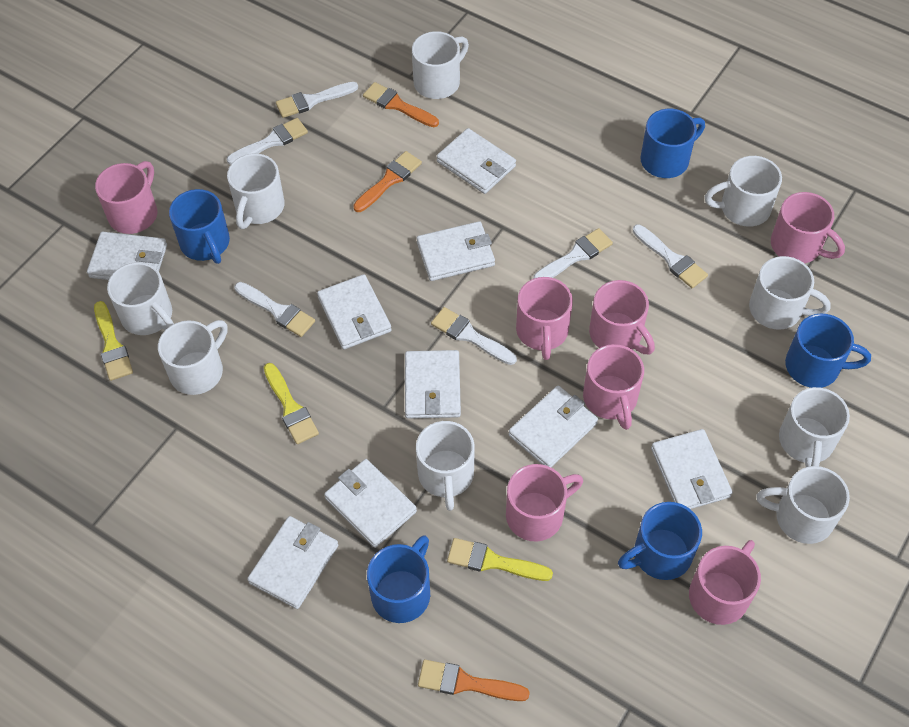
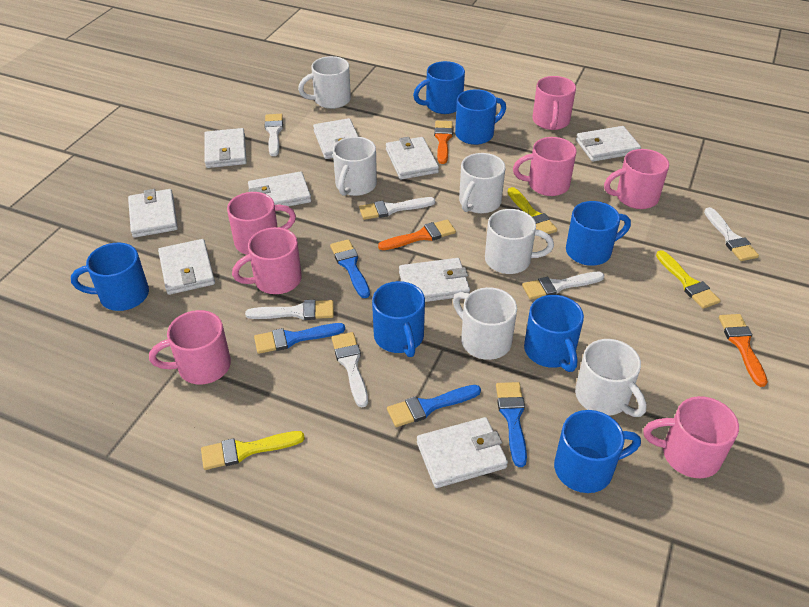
blue brush: 0 -> 4
blue mug: 5 -> 7
white mug: 9 -> 6

